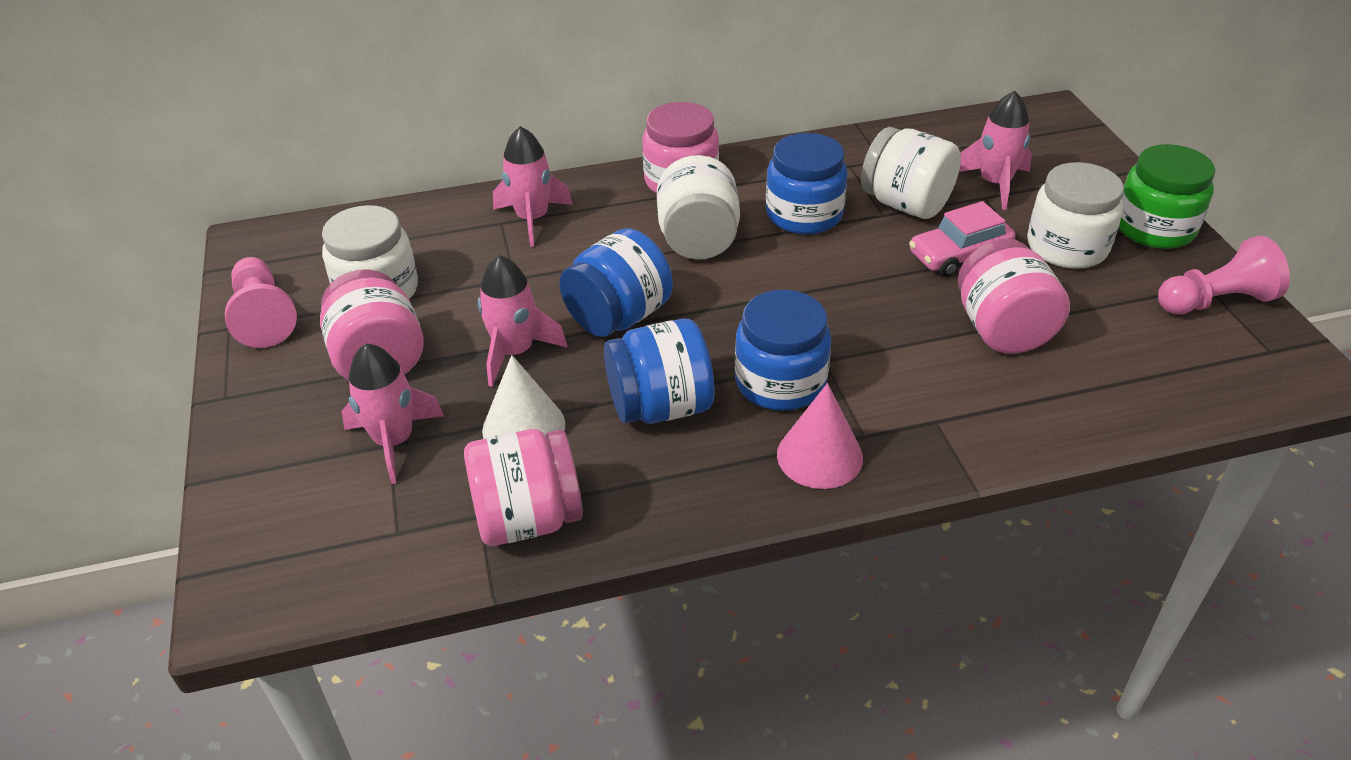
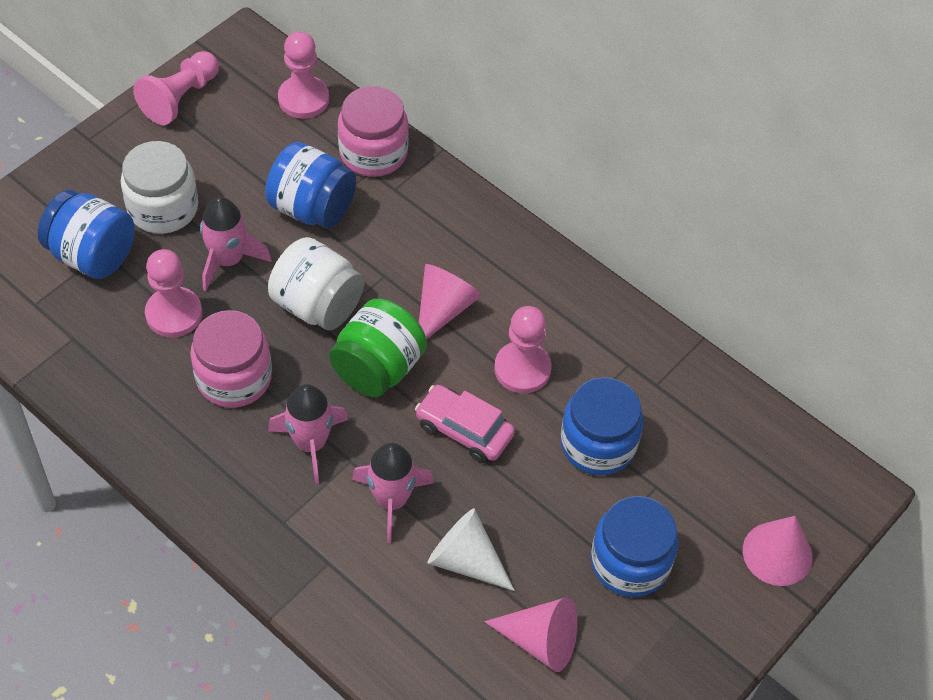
pink cone: 1 -> 3
pink jar: 4 -> 2
pink pawn: 2 -> 4
pink rocket: 4 -> 3
white jar: 4 -> 2

